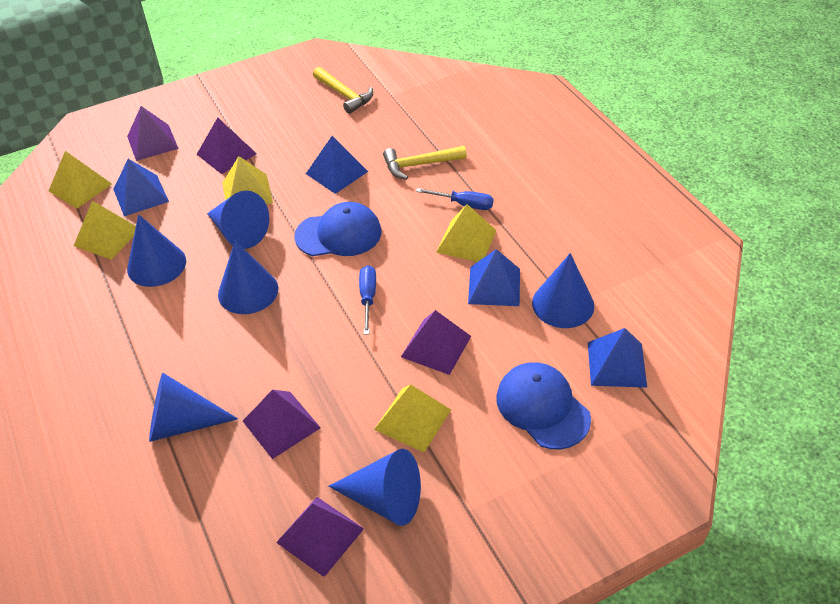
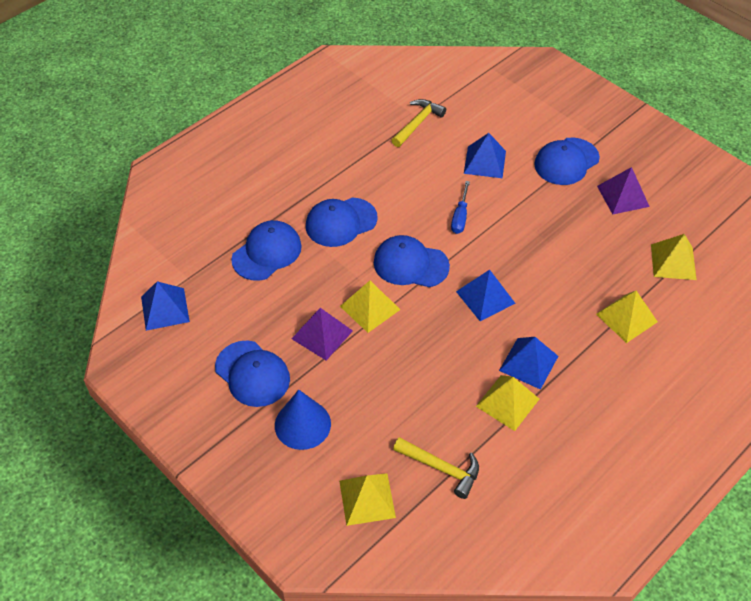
blue cap: 2 -> 5
blue cone: 6 -> 1
blue screwdriver: 2 -> 1
purple pyramid: 5 -> 2

